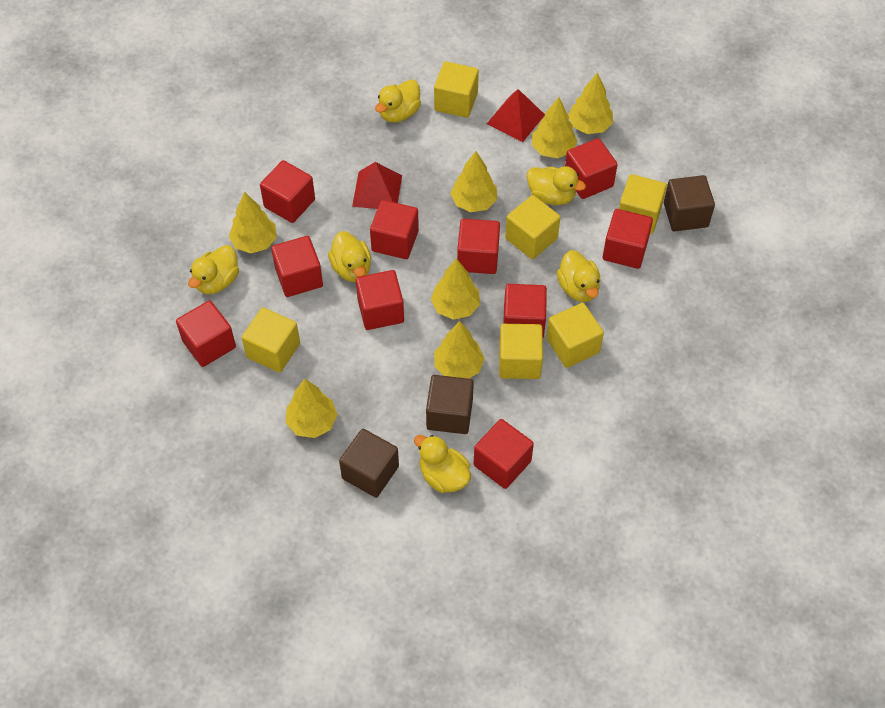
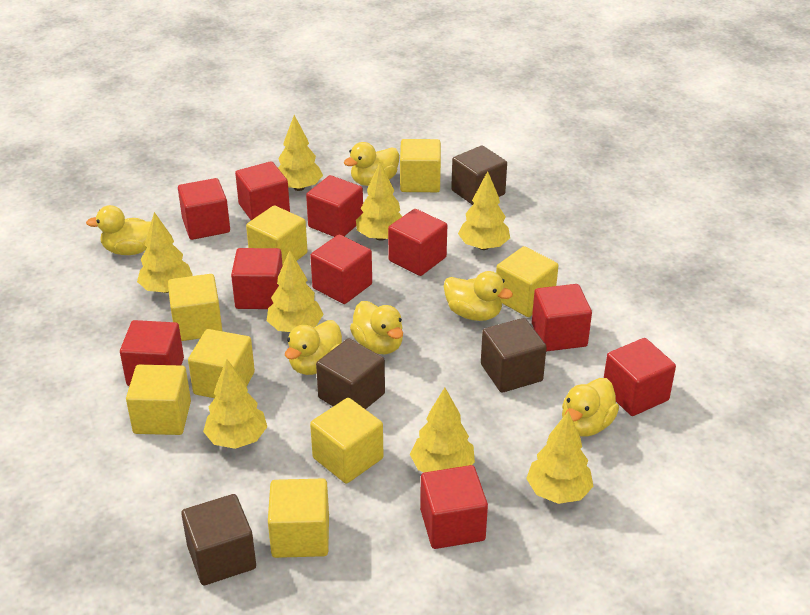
brown cube: 3 -> 4
red pyramid: 2 -> 0
yellow cube: 6 -> 8
yellow tree: 7 -> 8

